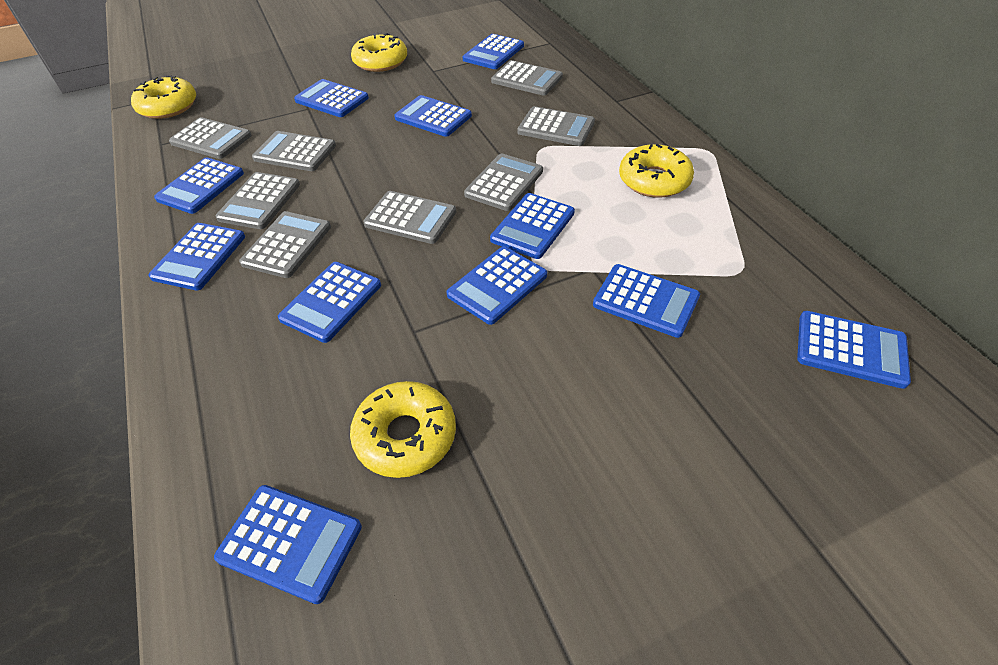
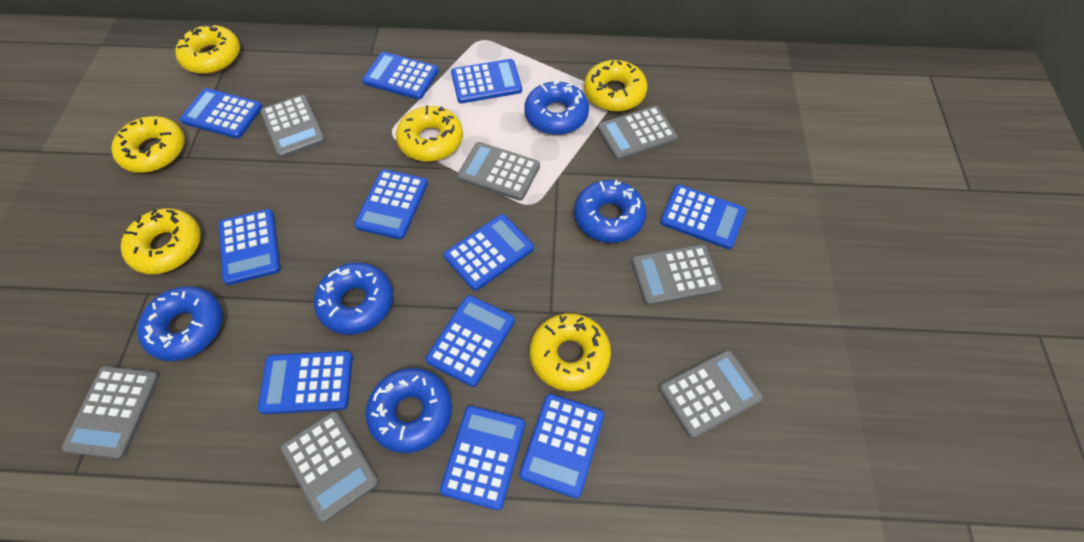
blue donut: 0 -> 5
grey calculator: 8 -> 7
yellow donut: 4 -> 6

